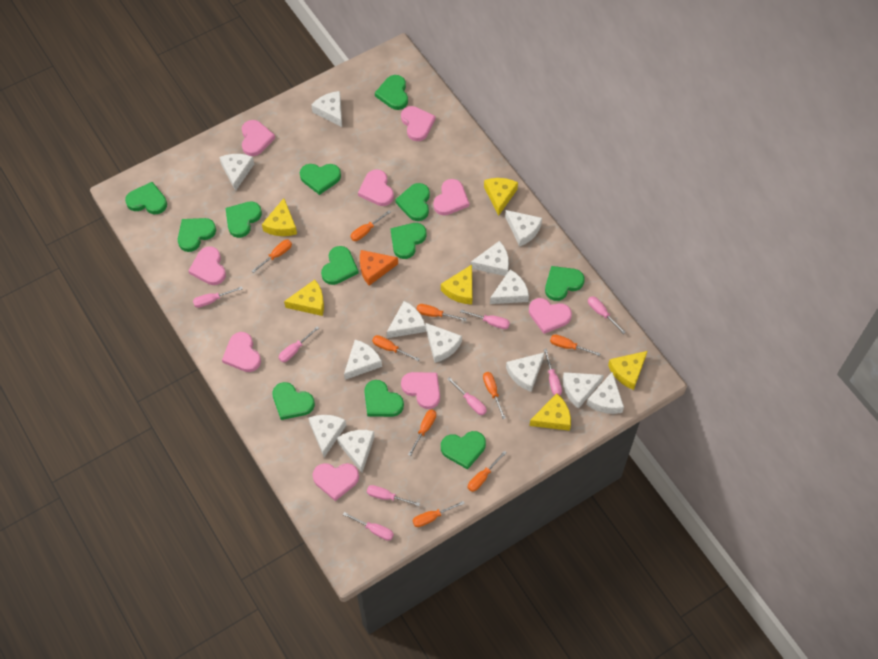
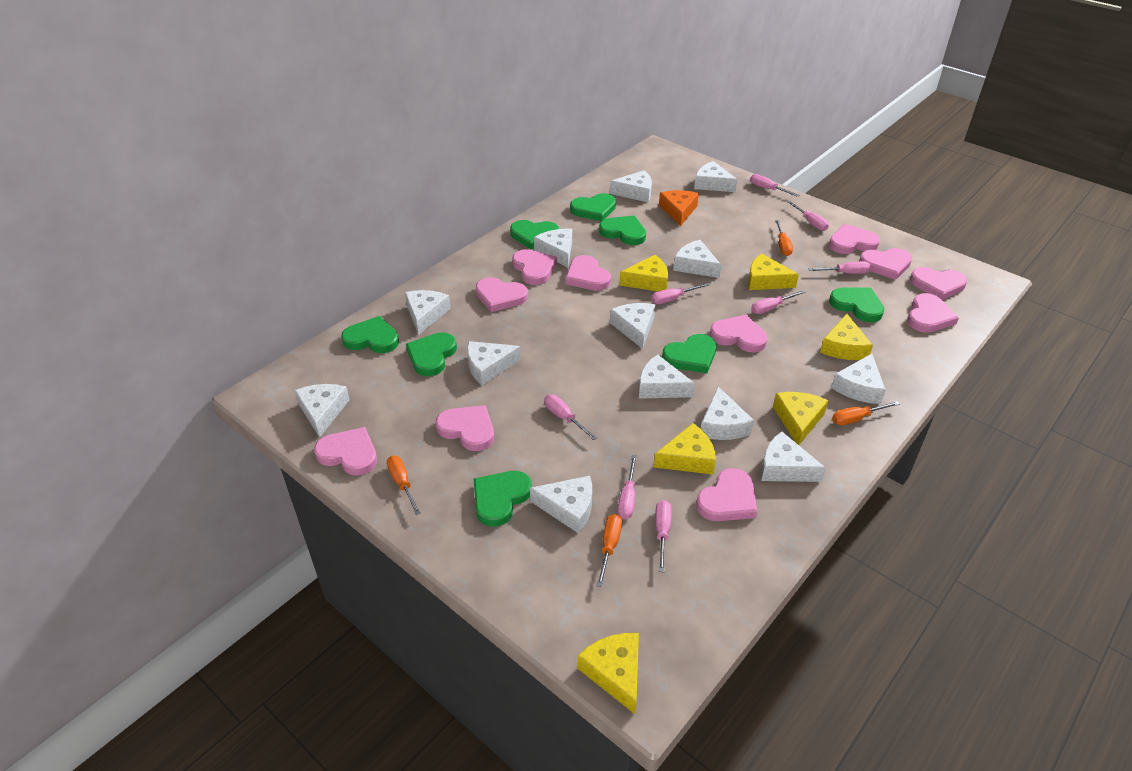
green heart: 12 -> 8
orange screwdriver: 9 -> 4
pink heart: 9 -> 11

